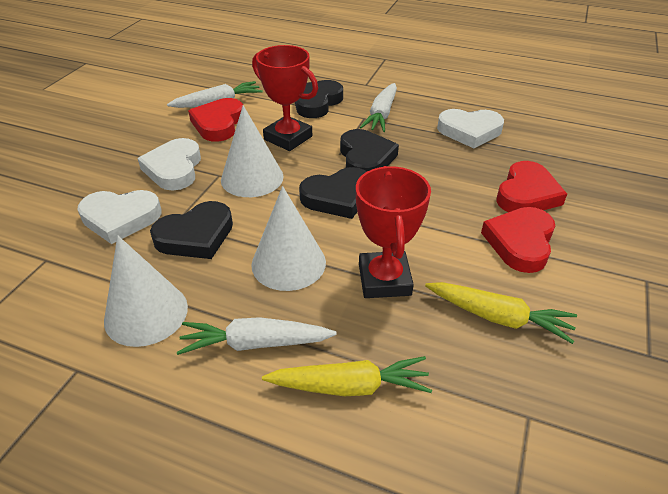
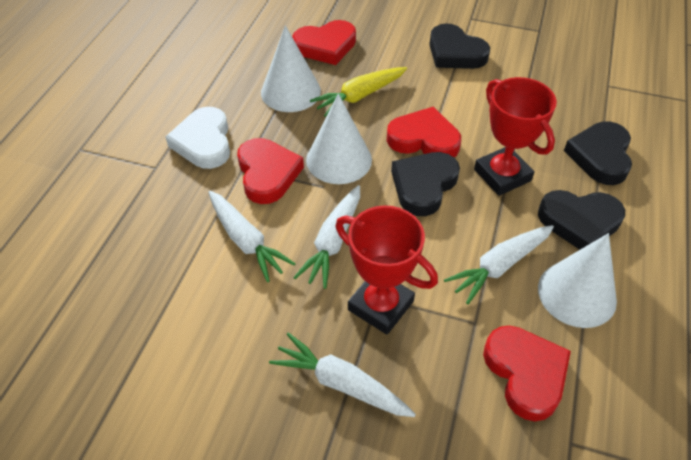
red heart: 3 -> 4
white carrot: 3 -> 4
white heart: 3 -> 1
yellow carrot: 2 -> 1

